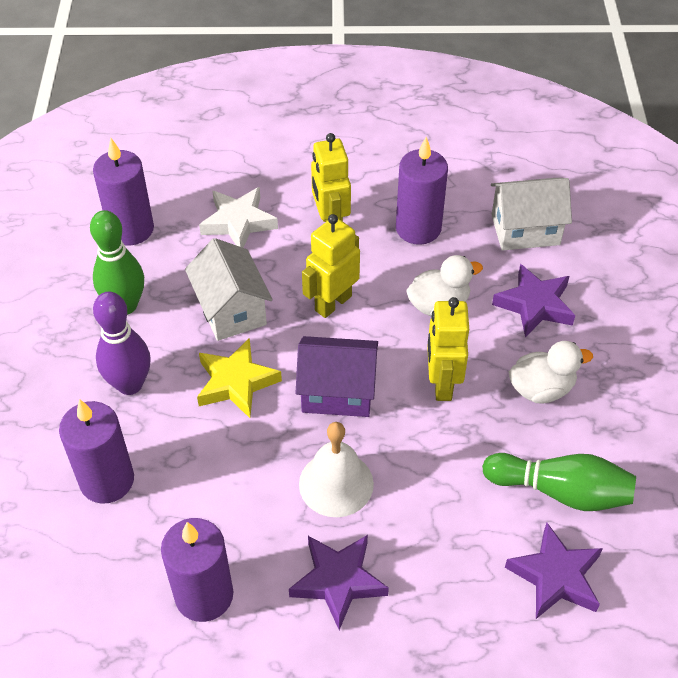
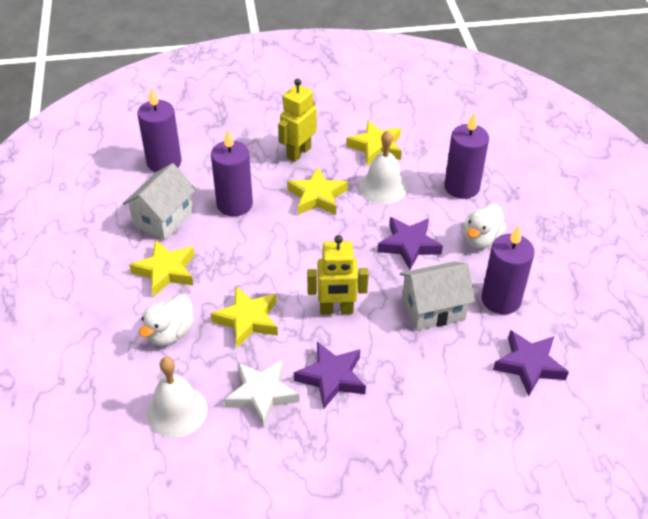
green bowling pin: 2 -> 0
purple bowling pin: 1 -> 0
purple house: 1 -> 0
white bell: 1 -> 2
yellow robot: 3 -> 2
yellow star: 1 -> 4

